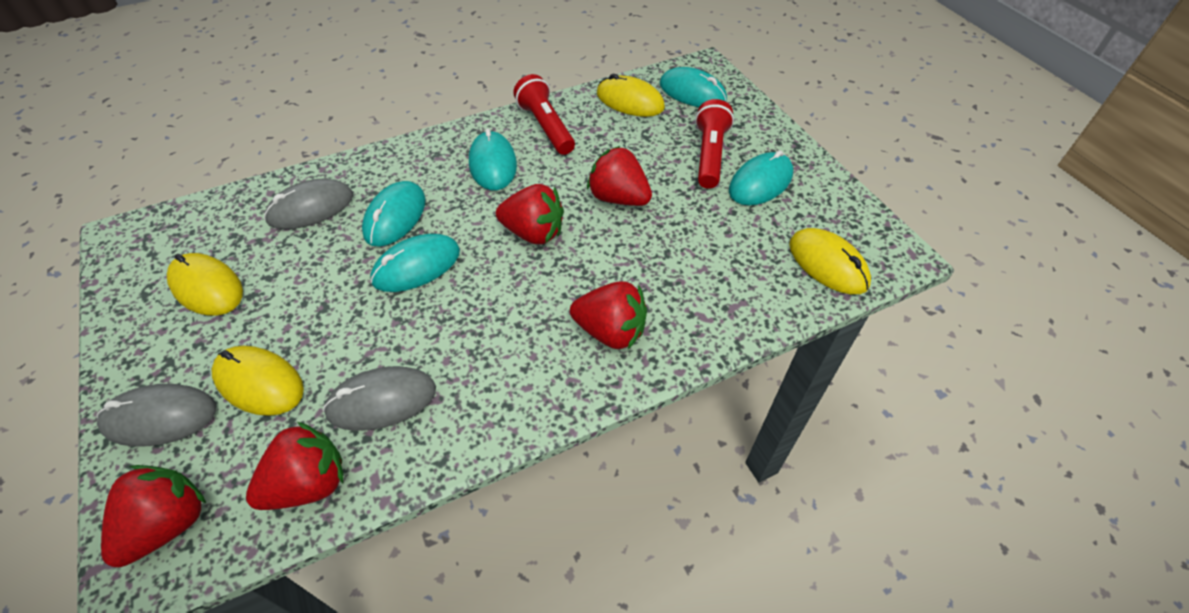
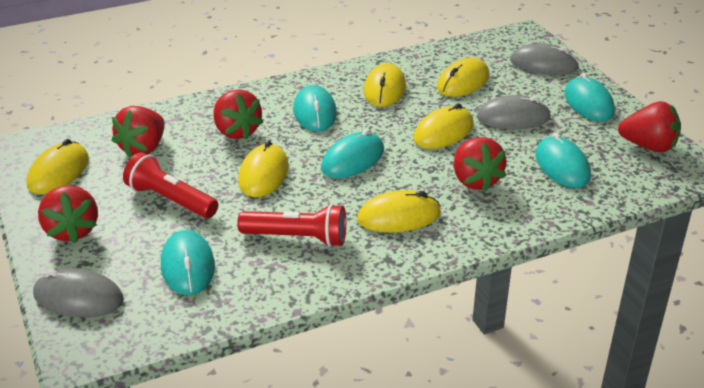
yellow mouse: 4 -> 6

